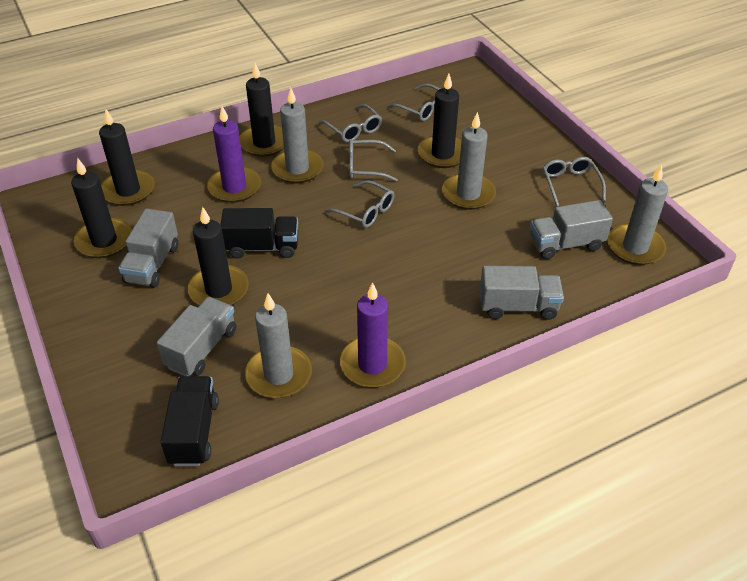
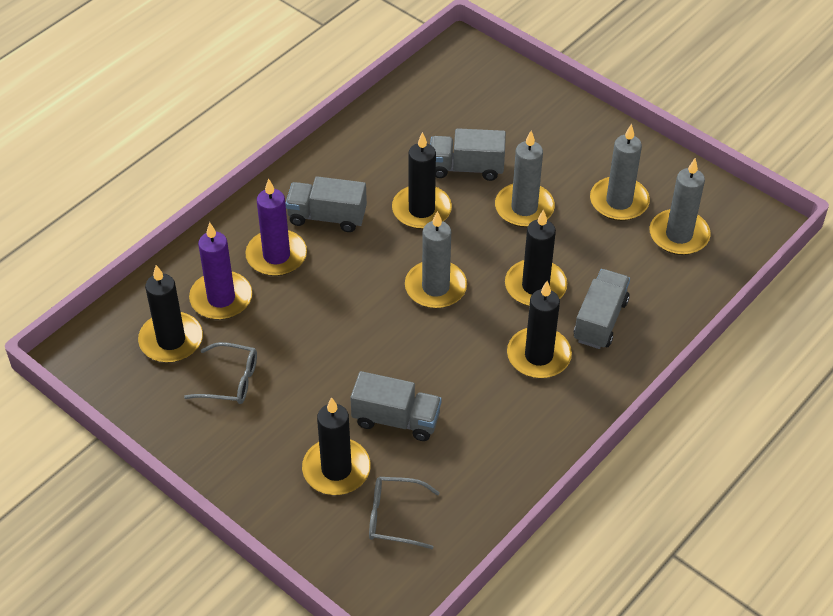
black truck: 2 -> 0
grey glasses: 5 -> 2

